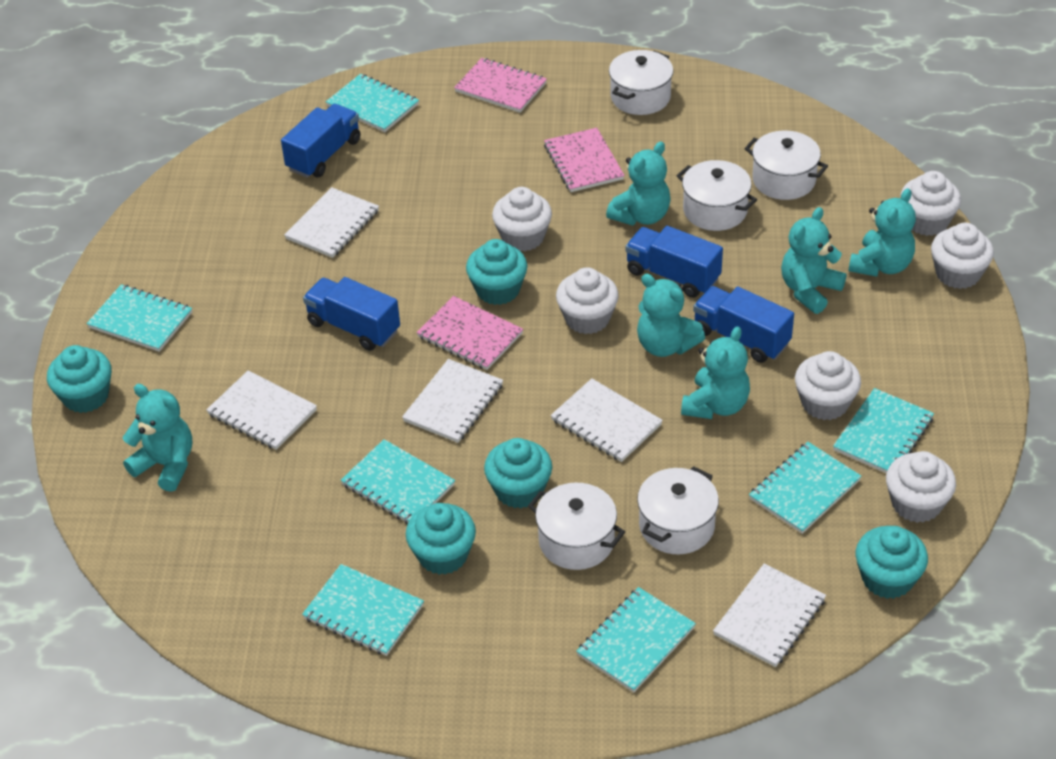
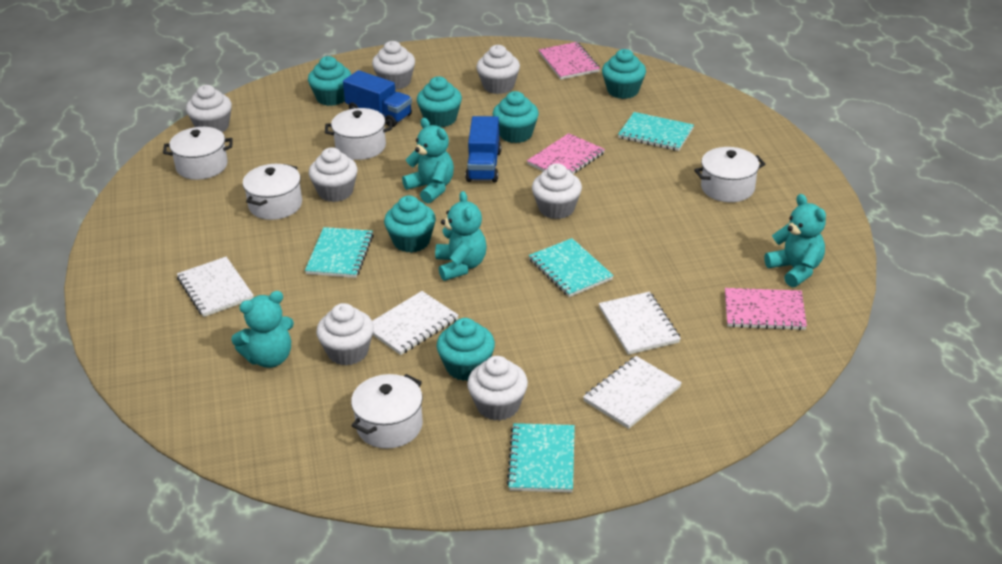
blue truck: 4 -> 2
turquoise cupcake: 5 -> 6
turquoise notebook: 7 -> 4
turquoise teddy bear: 6 -> 4
white cupcake: 6 -> 7
white notebook: 5 -> 4

